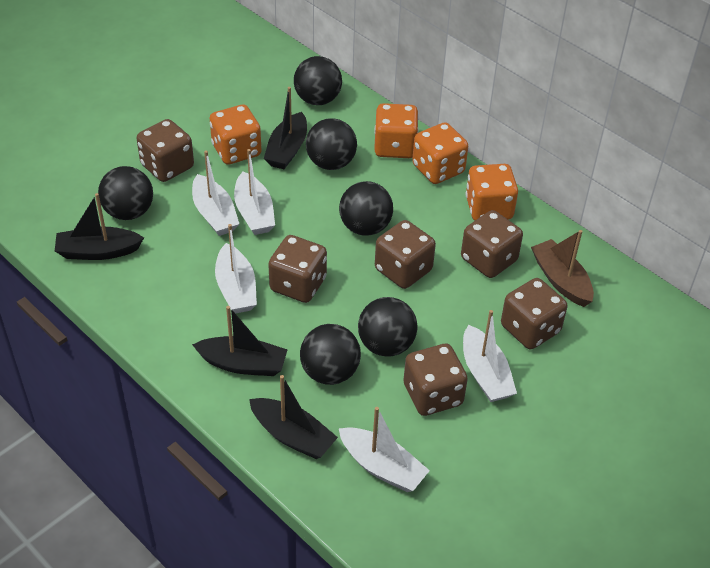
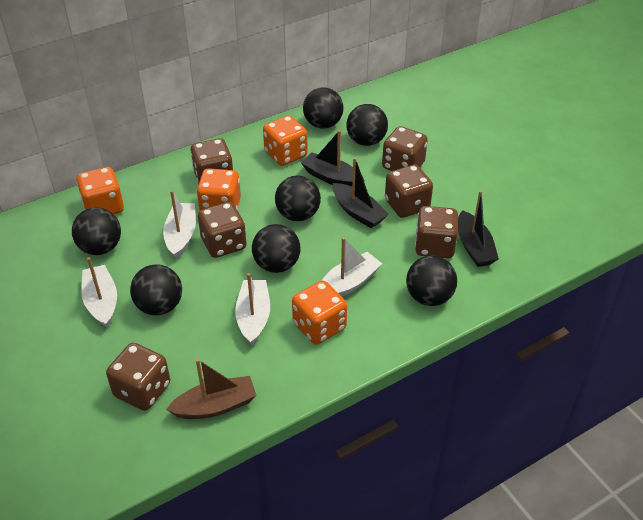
black ball: 6 -> 7
black boat: 4 -> 3
white boat: 5 -> 4

